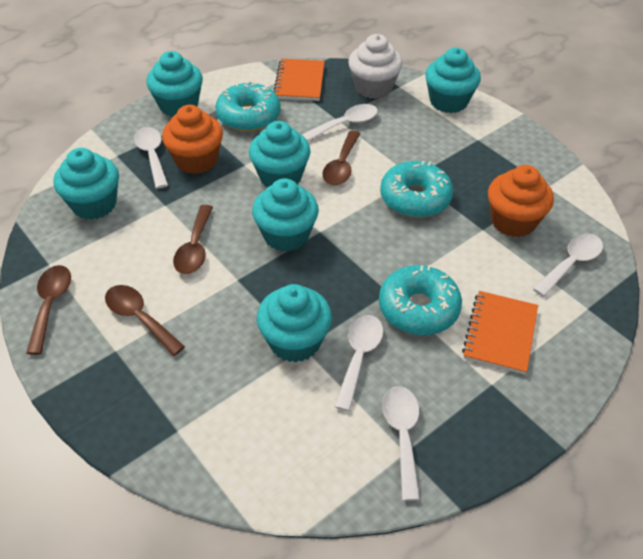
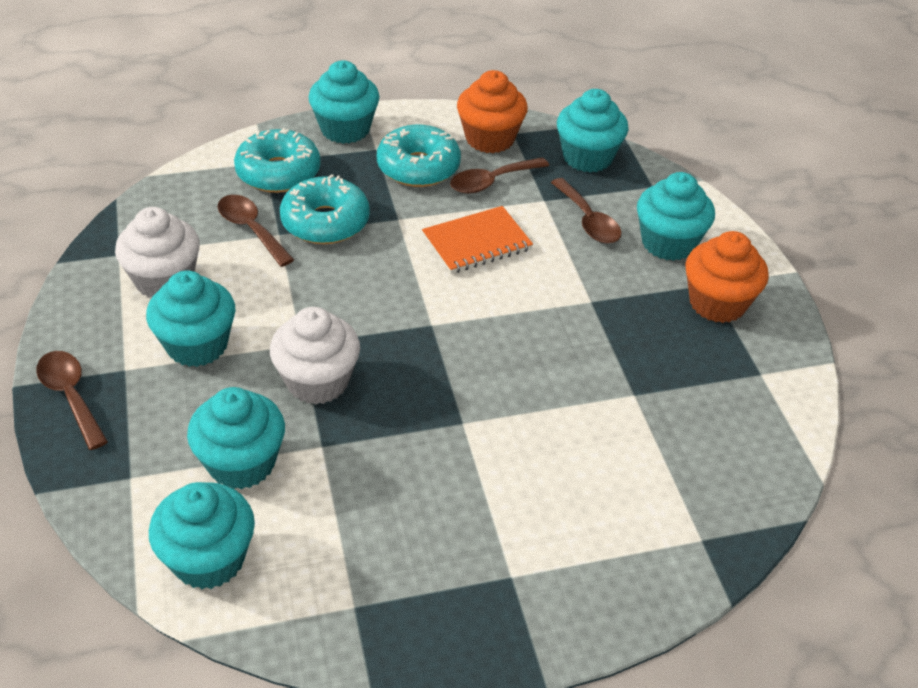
orange notebook: 2 -> 1
white cupcake: 1 -> 2
white spoon: 5 -> 0

